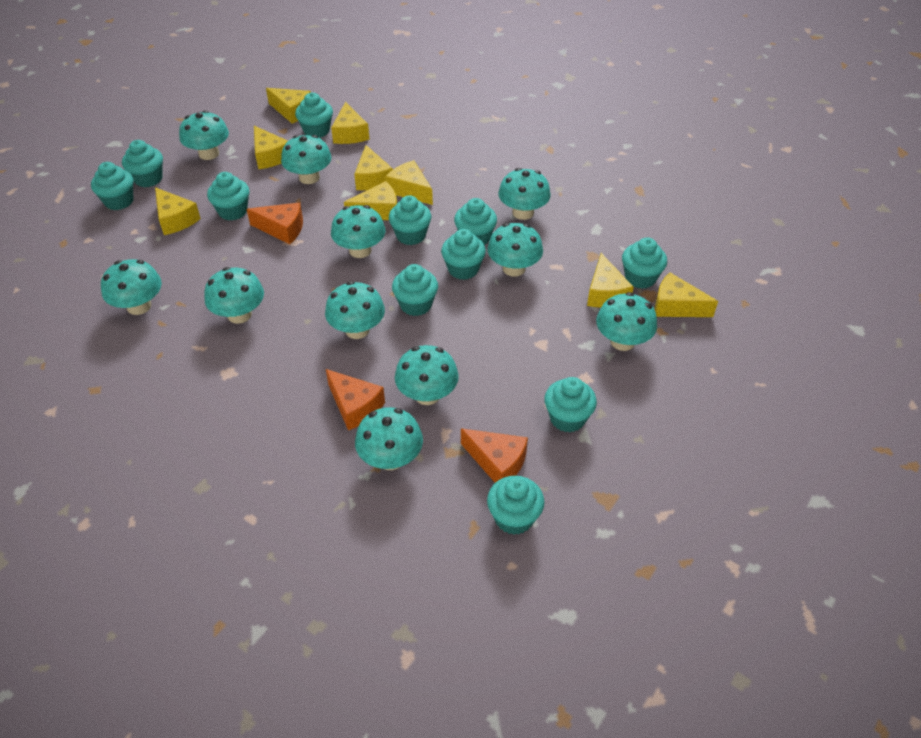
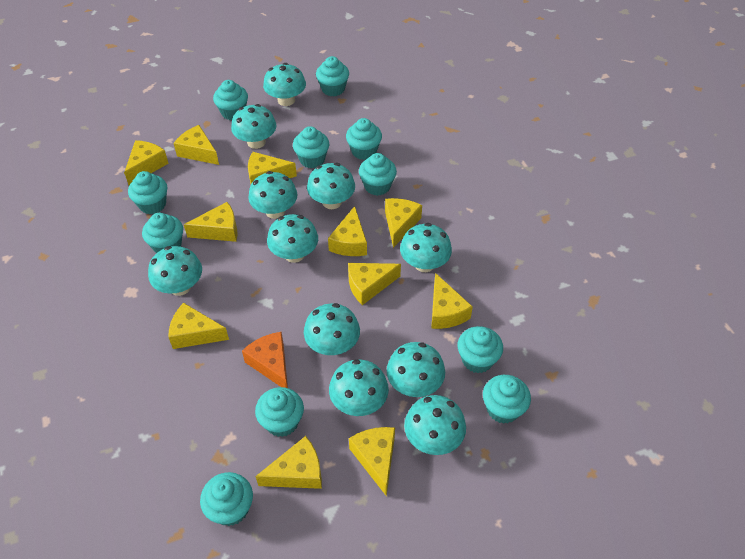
orange cheese: 3 -> 1
yellow cheese: 9 -> 11

